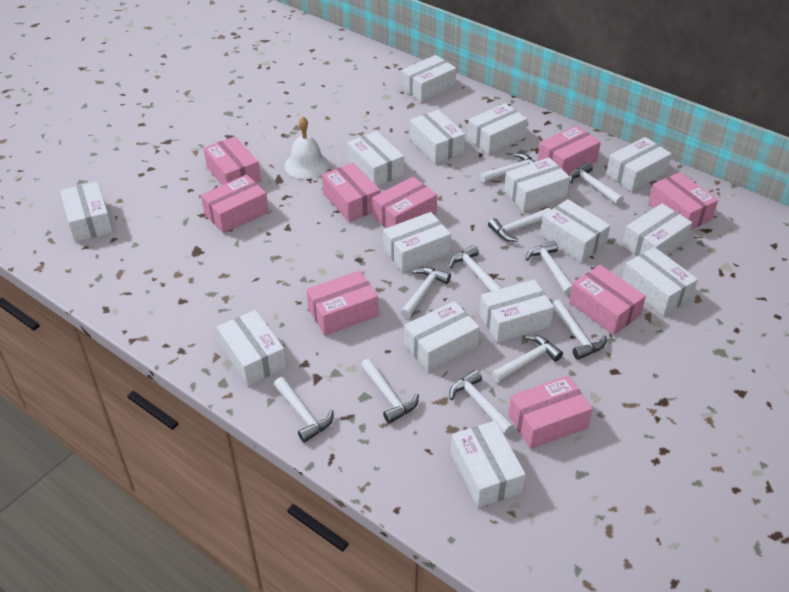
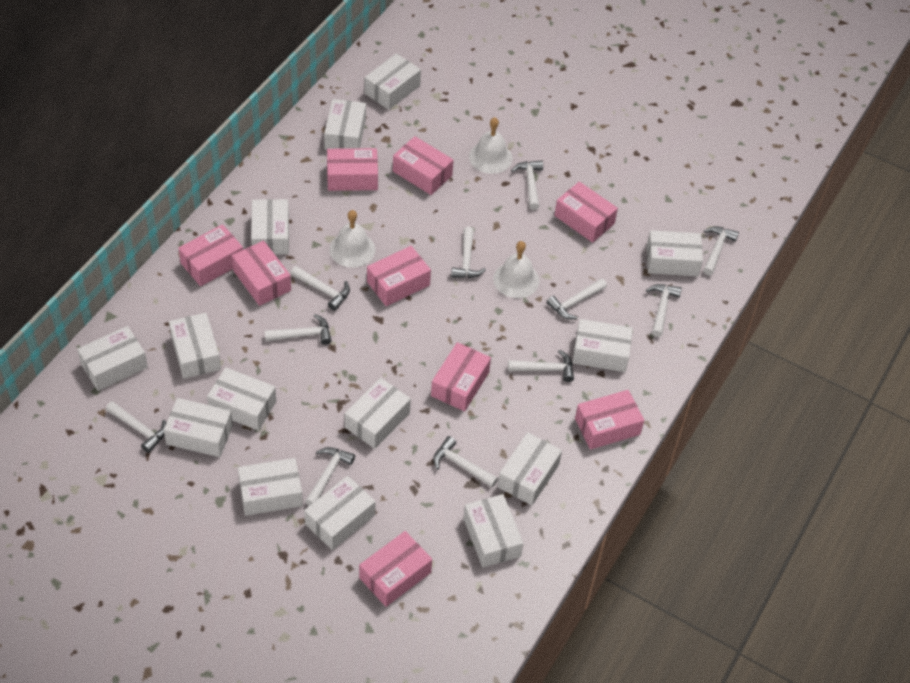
white bell: 1 -> 3
white box: 15 -> 14

